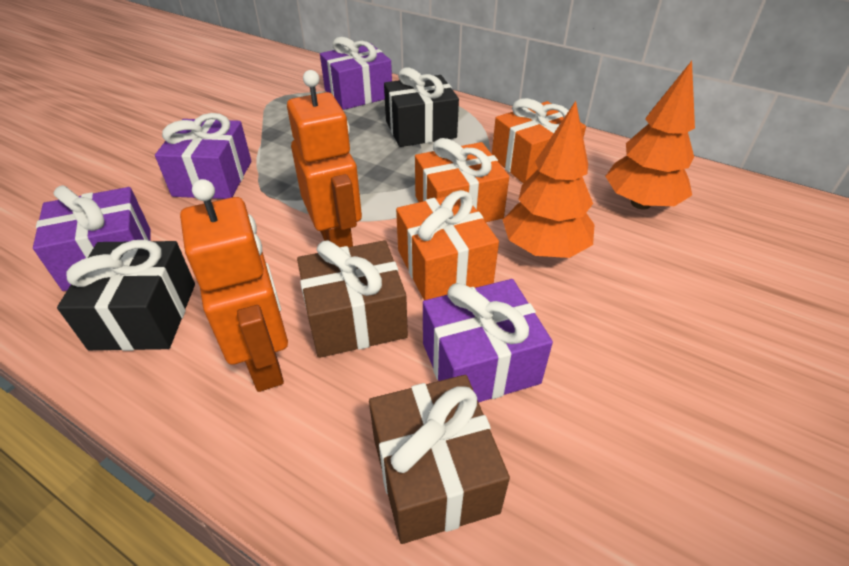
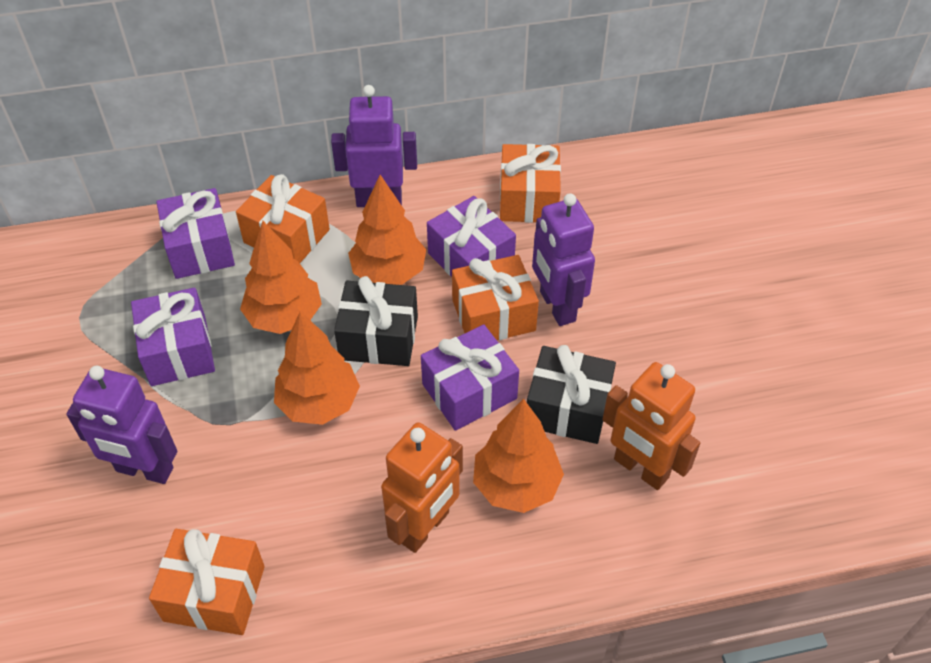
brown gift: 2 -> 0
orange gift: 3 -> 4
orange tree: 2 -> 4
purple robot: 0 -> 3

